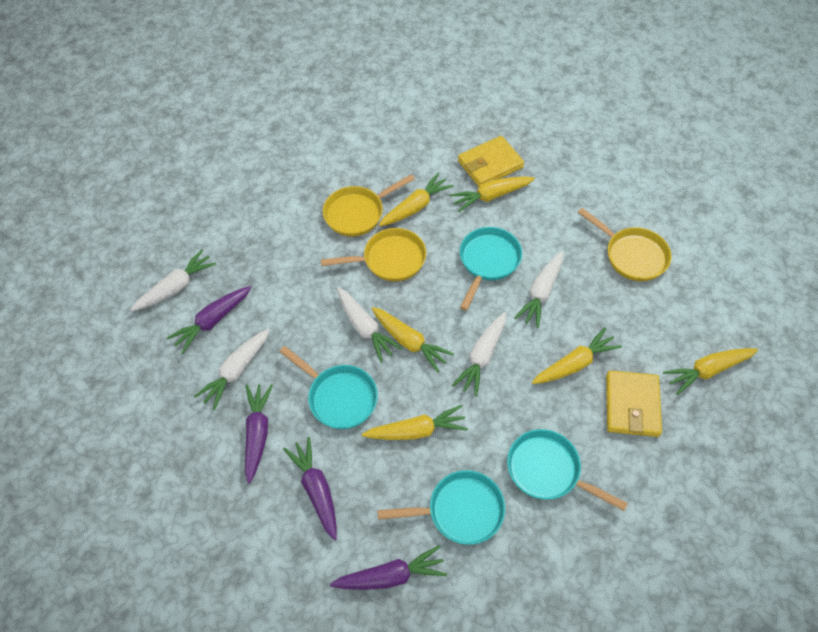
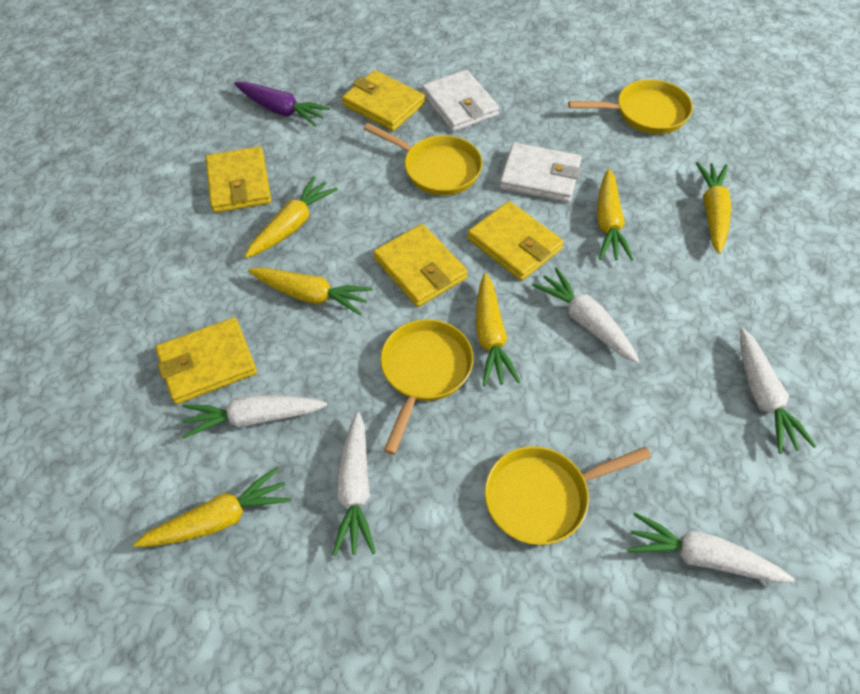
purple carrot: 4 -> 1
turquoise pan: 4 -> 0
white wallet: 0 -> 2
yellow pan: 3 -> 4
yellow wallet: 2 -> 5

